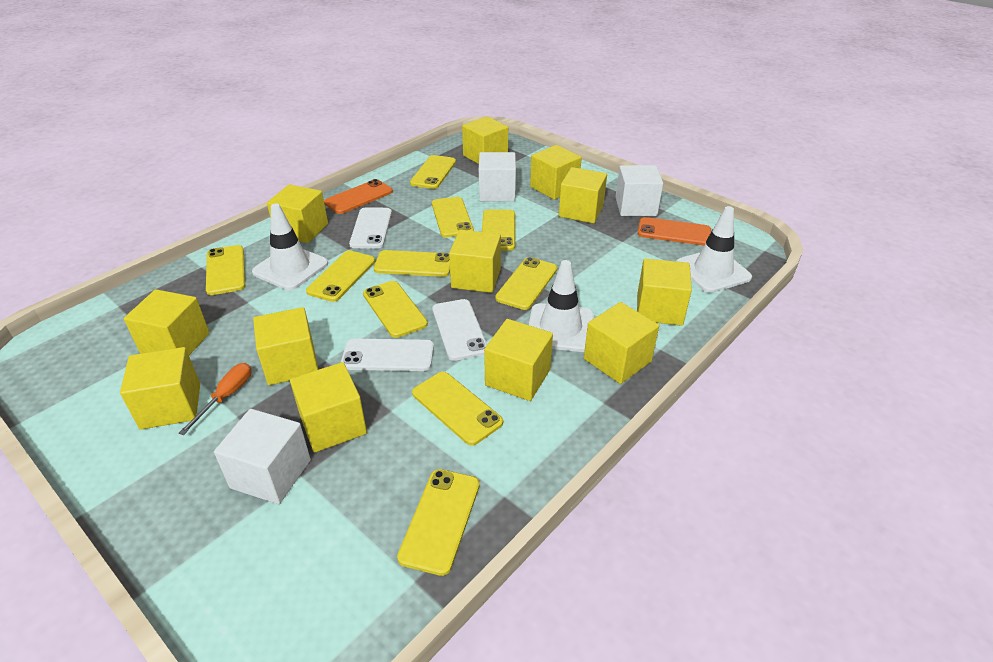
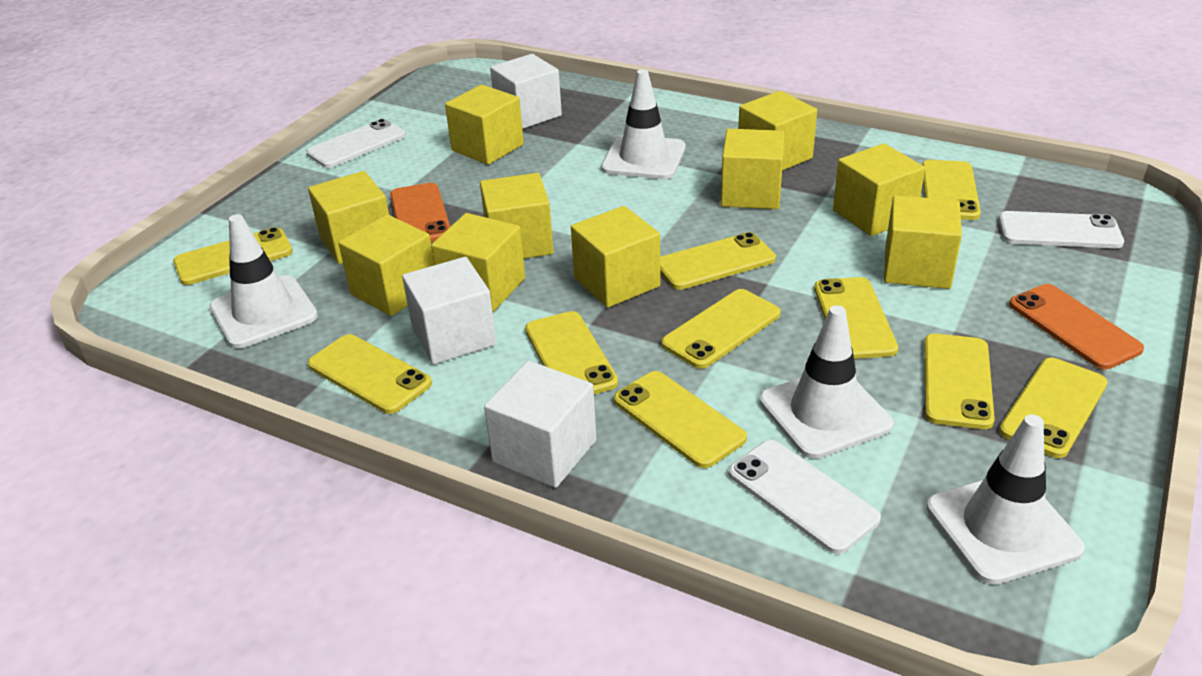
orange screwdriver: 1 -> 0
white traffic cone: 3 -> 4
yellow cube: 12 -> 10

